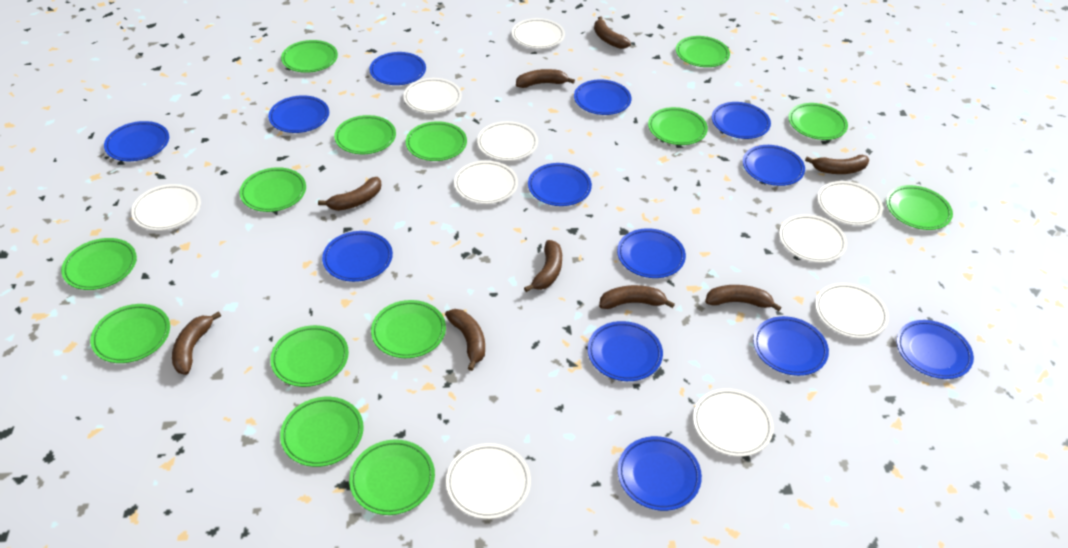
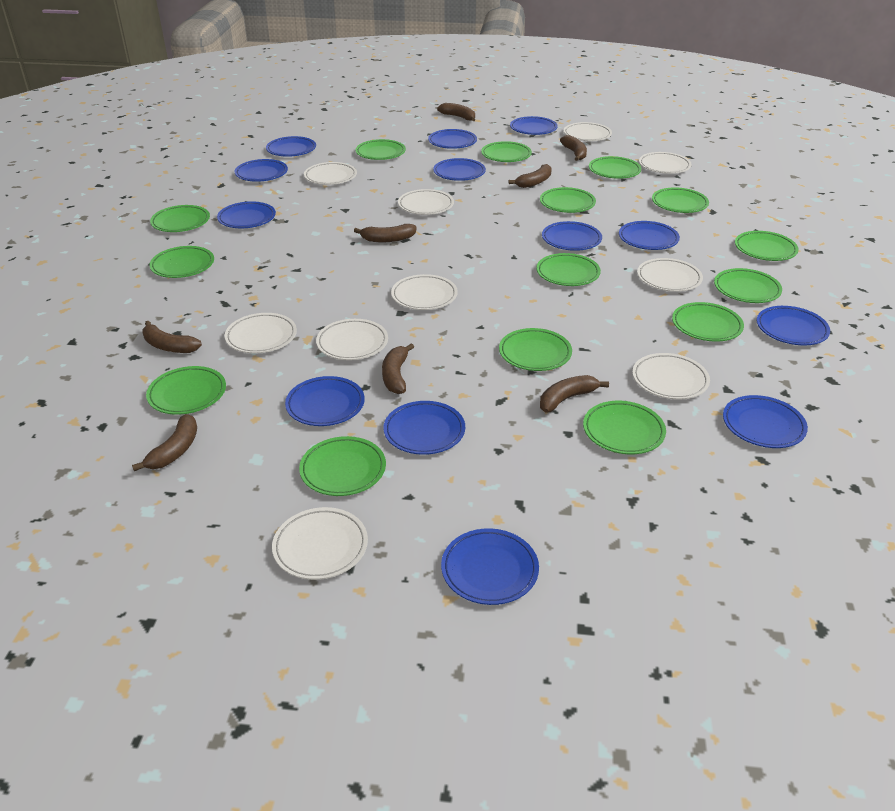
brown banana: 9 -> 8
green plate: 14 -> 15

